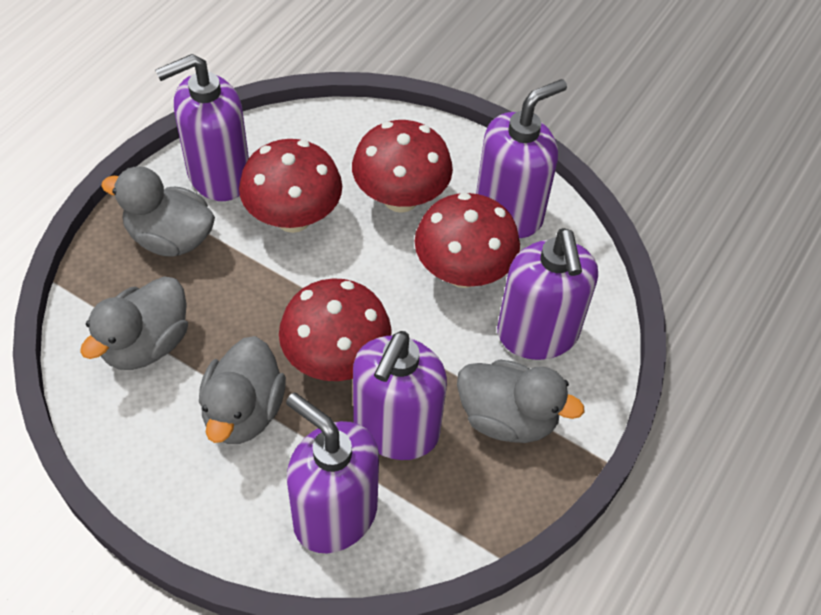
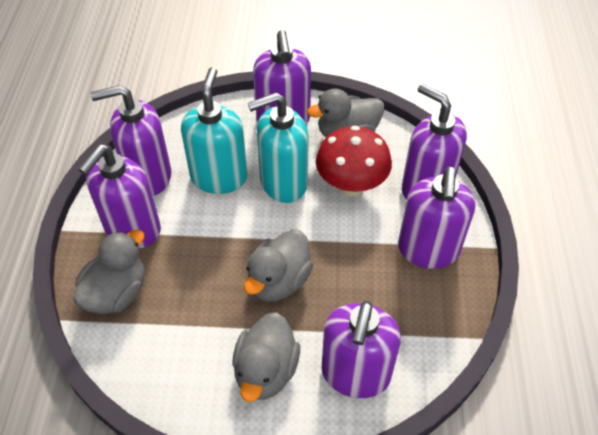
purple soap dispenser: 5 -> 6
red mushroom: 4 -> 1
turquoise soap dispenser: 0 -> 2

